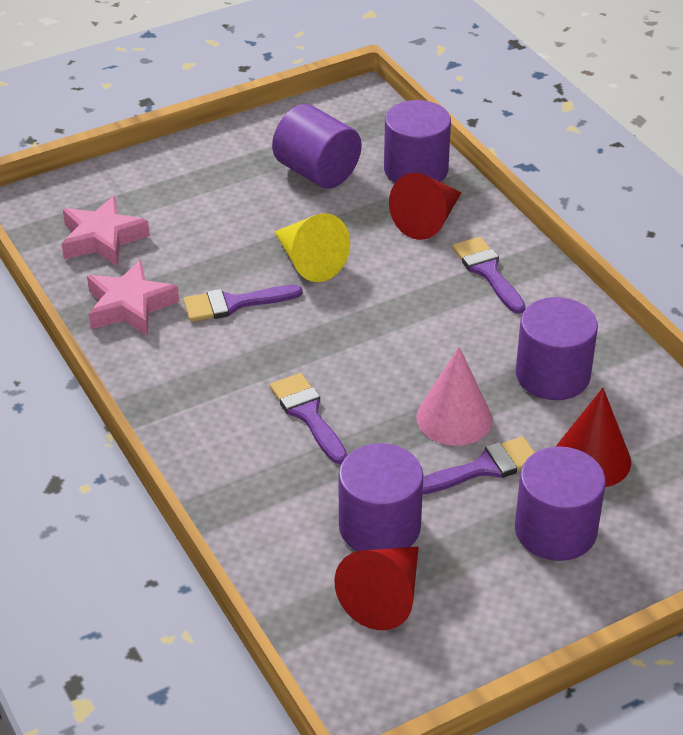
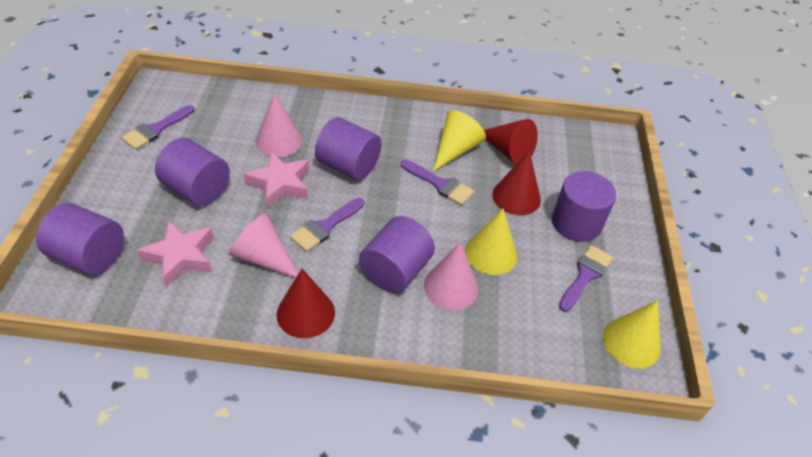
pink cone: 1 -> 3
yellow cone: 1 -> 3

